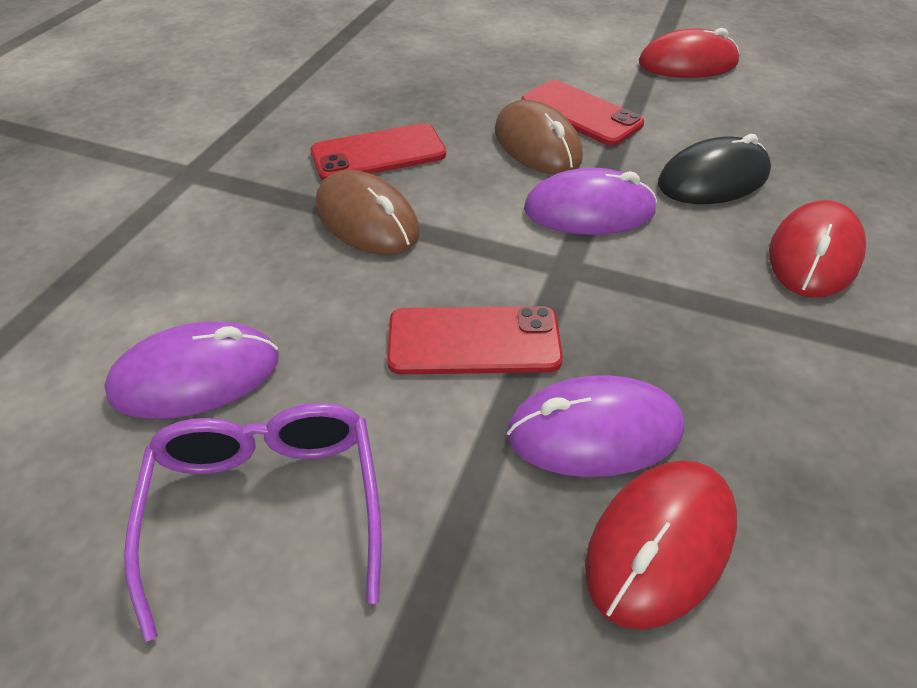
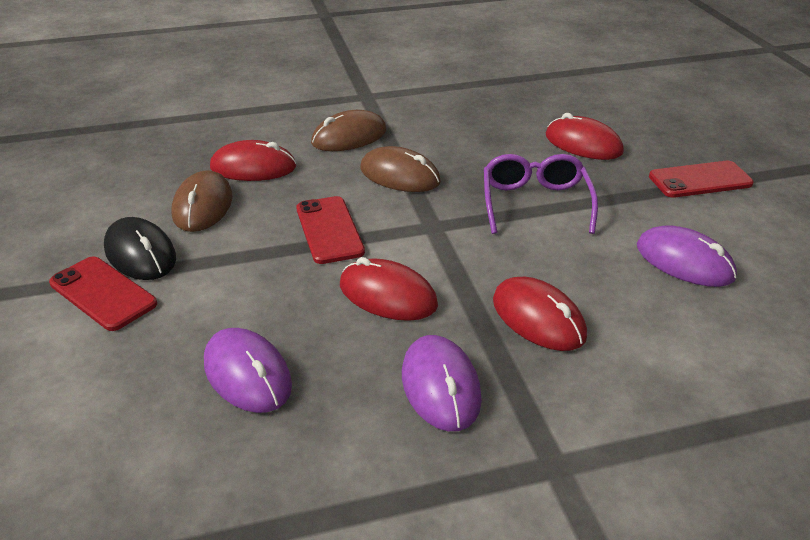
brown mouse: 2 -> 3
red mouse: 3 -> 4

